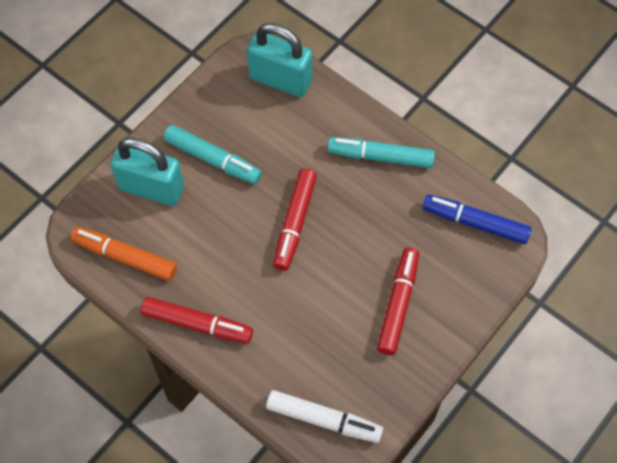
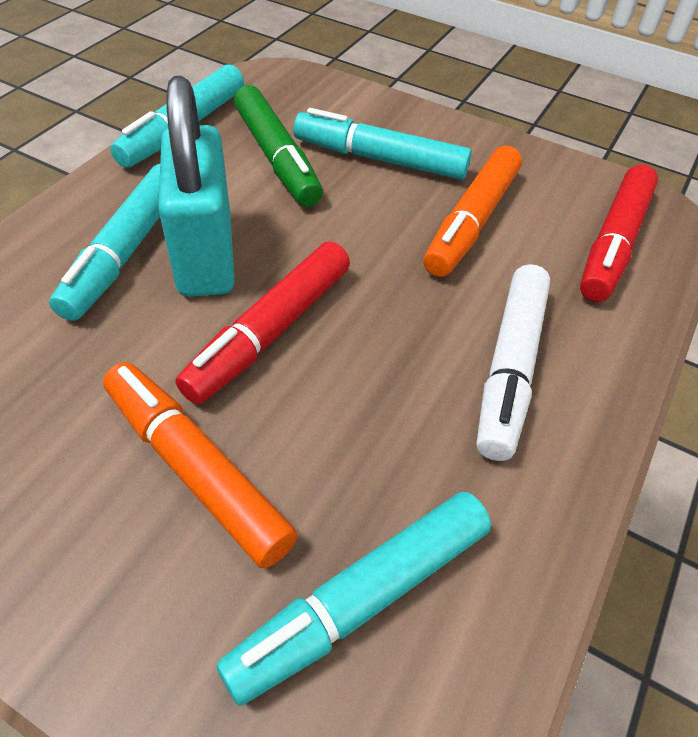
blue marker: 1 -> 0
green marker: 0 -> 1
orange marker: 1 -> 2
red marker: 3 -> 2
turquoise marker: 2 -> 4
turquoise padlock: 2 -> 1

